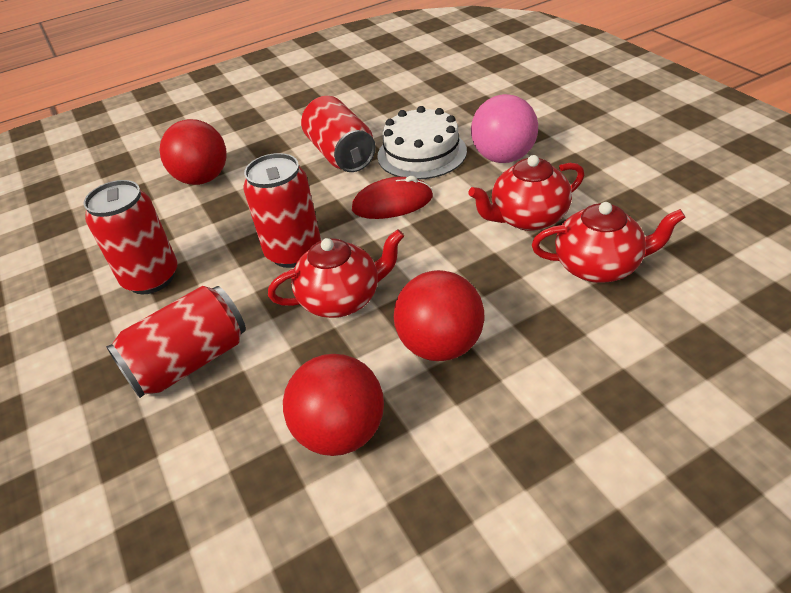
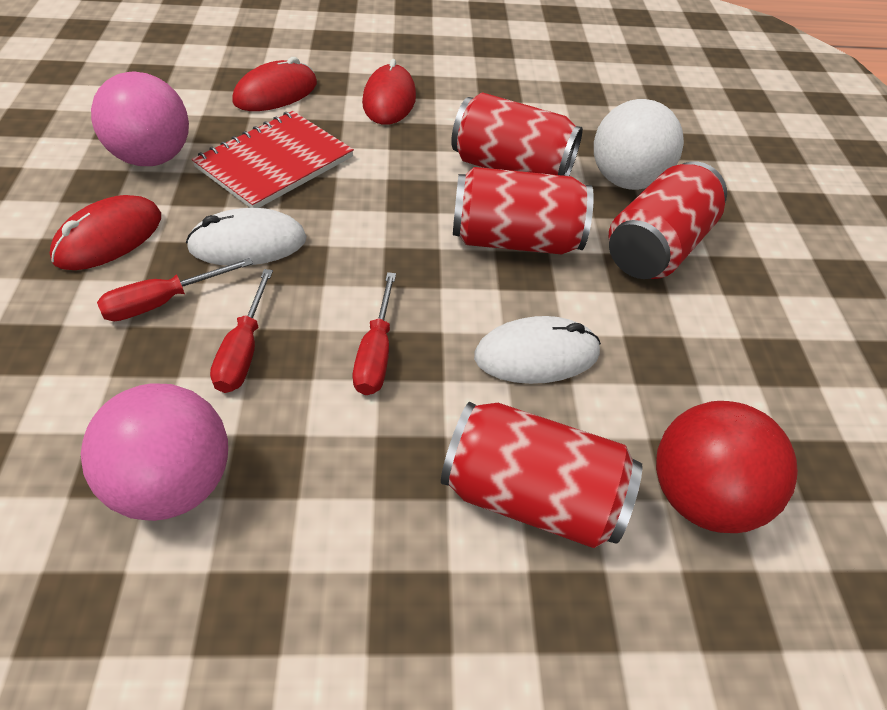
pink ball: 1 -> 2
red ball: 3 -> 1
red mouse: 1 -> 3
red notebook: 0 -> 1
red screwdriver: 0 -> 3
red teapot: 3 -> 0
white ball: 0 -> 1
white cake: 1 -> 0
white mouse: 0 -> 2

